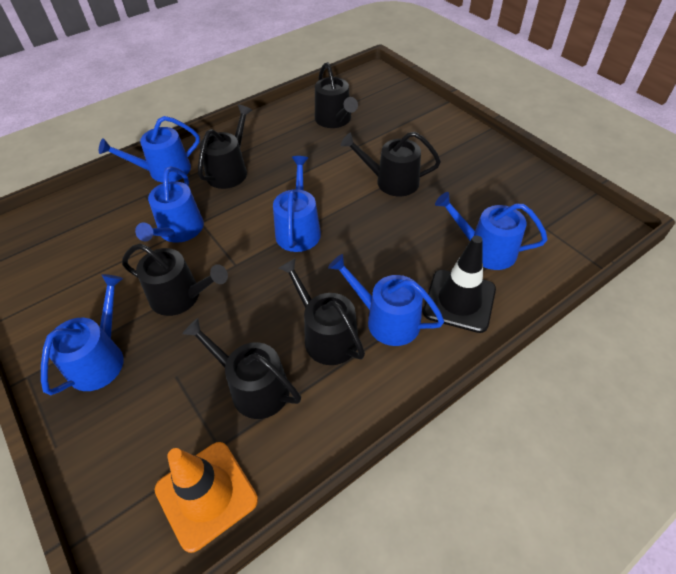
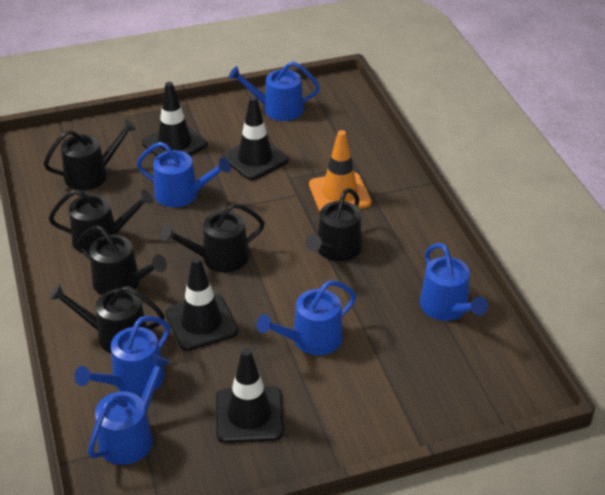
black traffic cone: 1 -> 4

